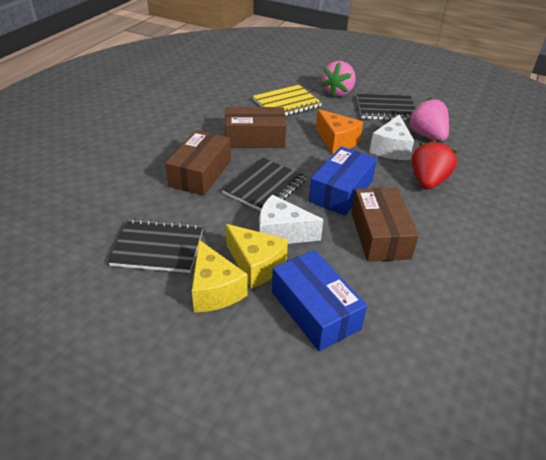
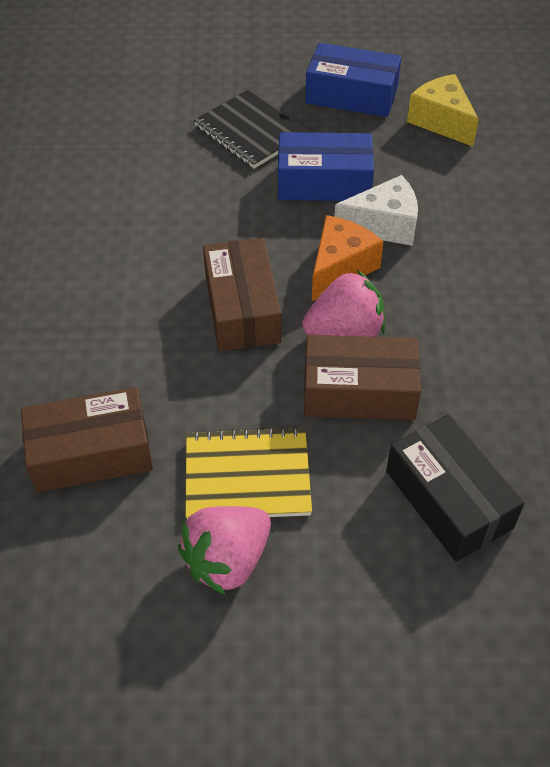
black box: 0 -> 1
black notebook: 3 -> 1
red strawberry: 1 -> 0
white cheese: 2 -> 1
yellow cheese: 2 -> 1

